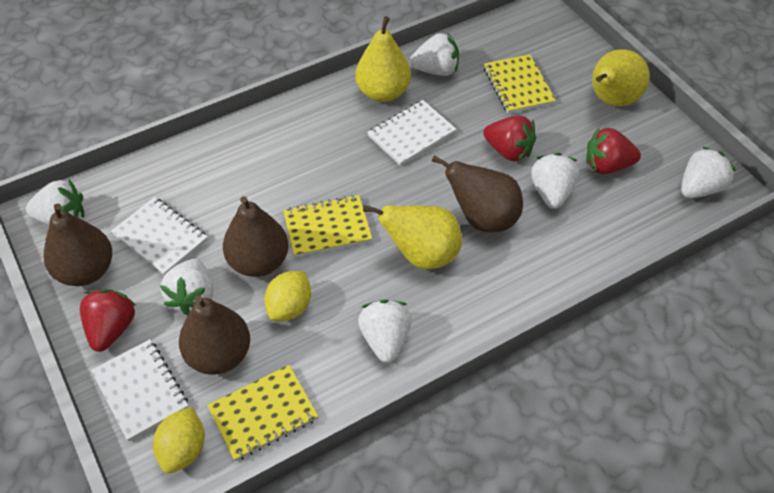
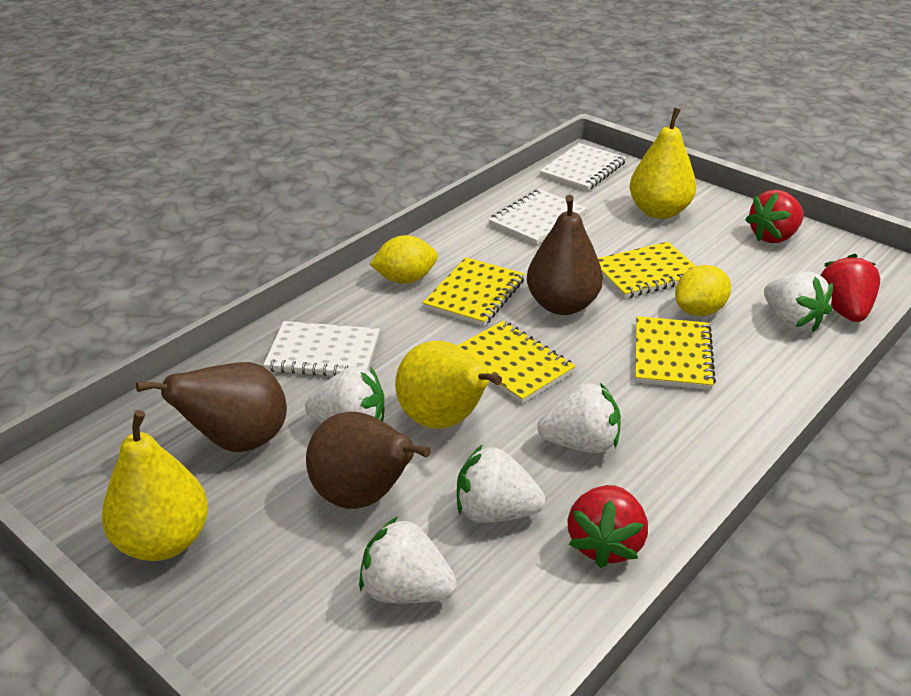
brown pear: 4 -> 3
white strawberry: 6 -> 5
yellow notebook: 3 -> 4

